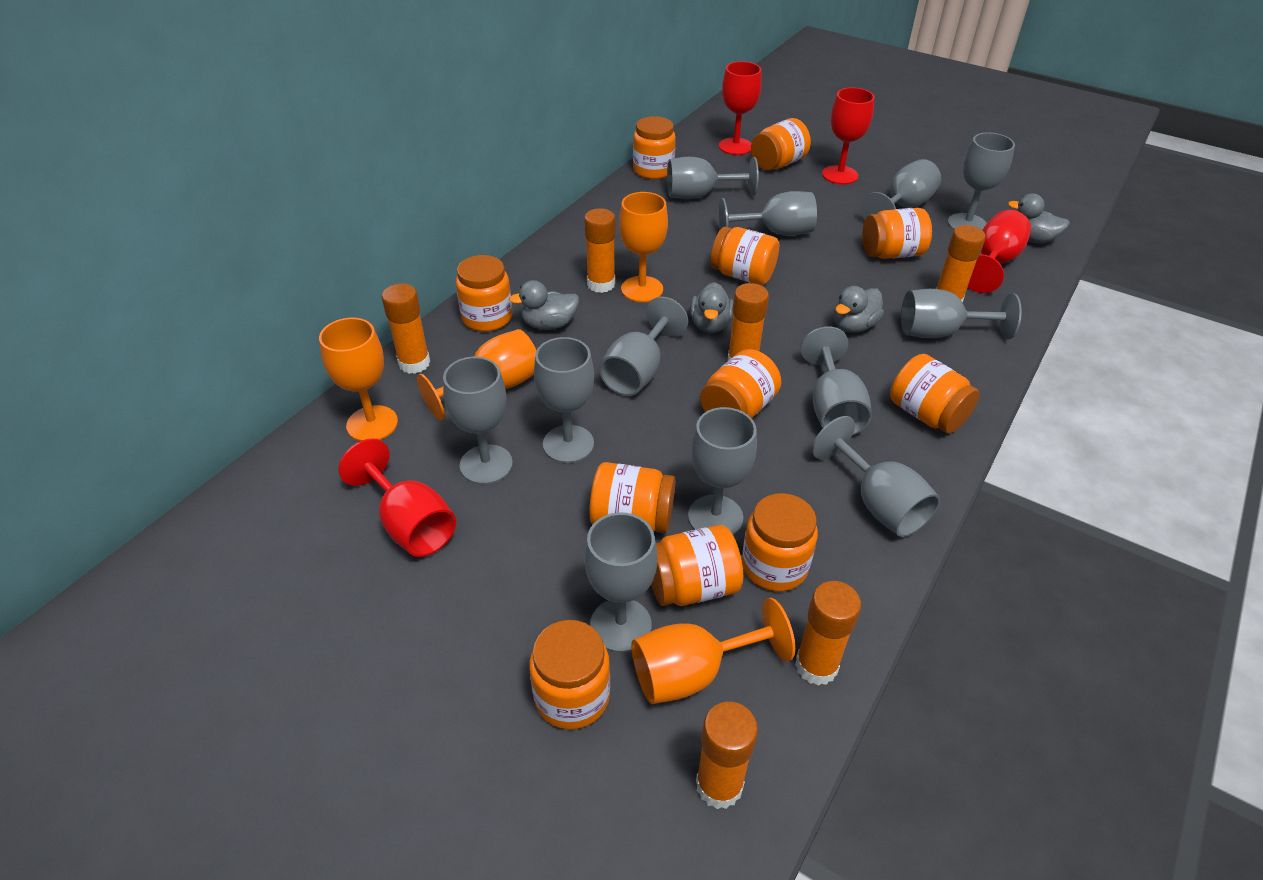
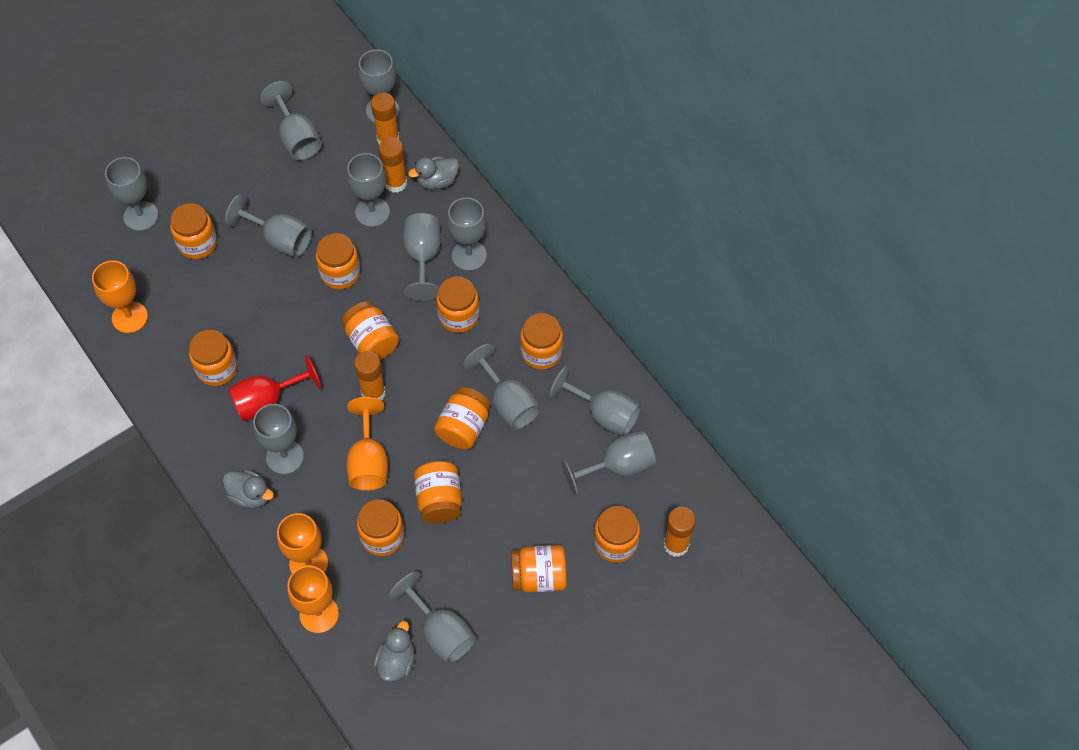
grey duck: 4 -> 3
orange glue stick: 6 -> 4
red goblet: 4 -> 1

